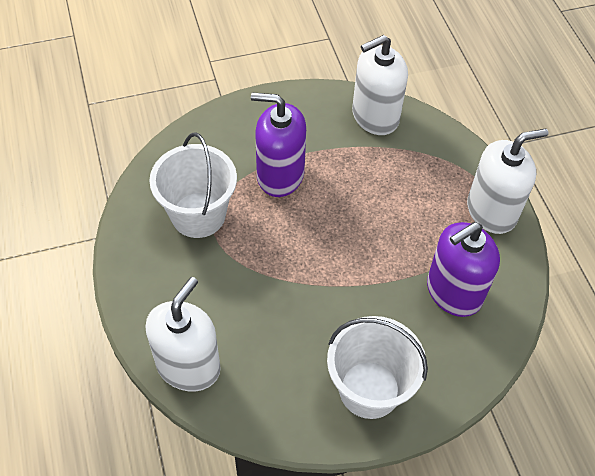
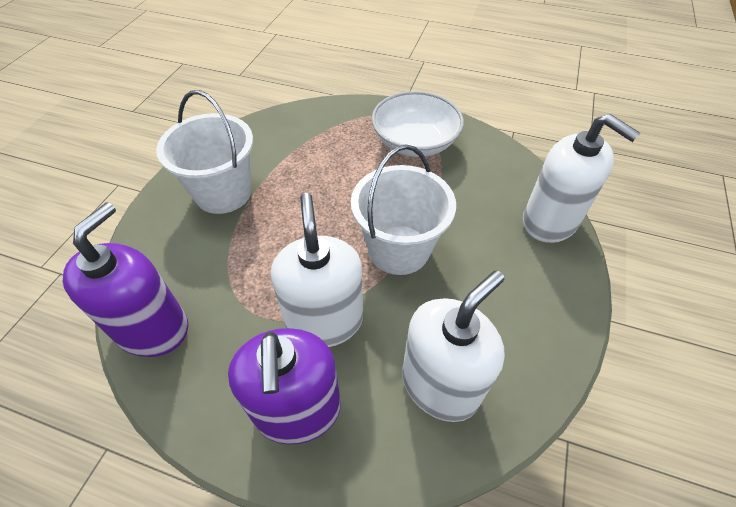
white bowl: 0 -> 1

